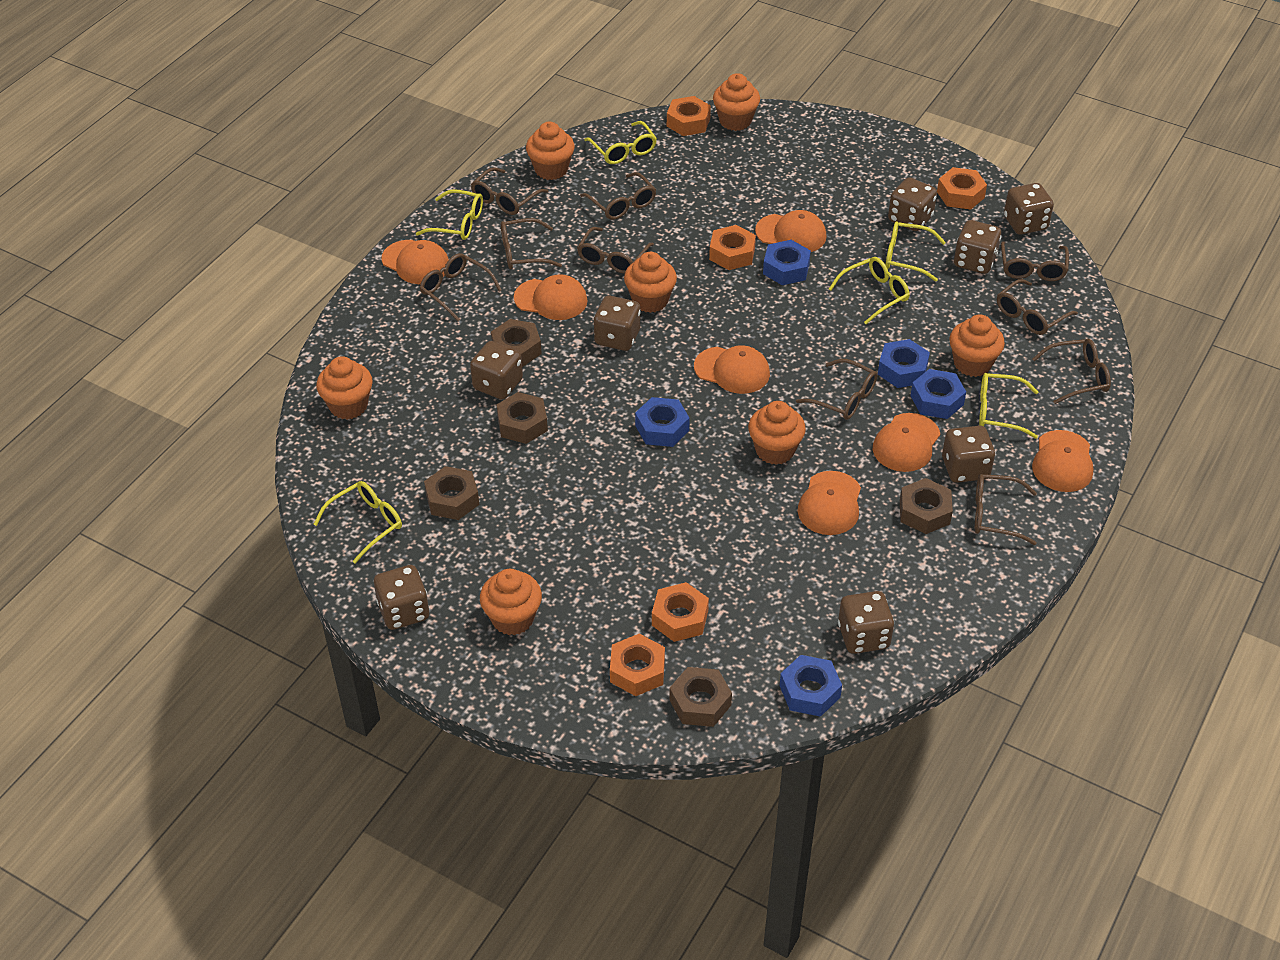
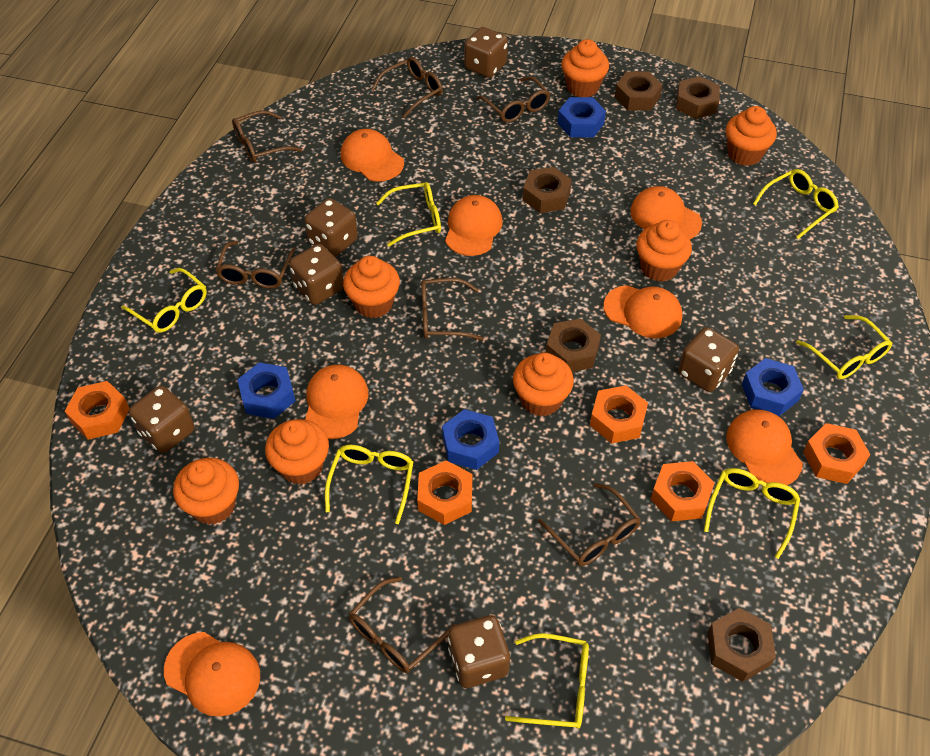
blue nut: 5 -> 4
brown dice: 8 -> 6
brown glasses: 10 -> 7
yellow glasses: 6 -> 7

